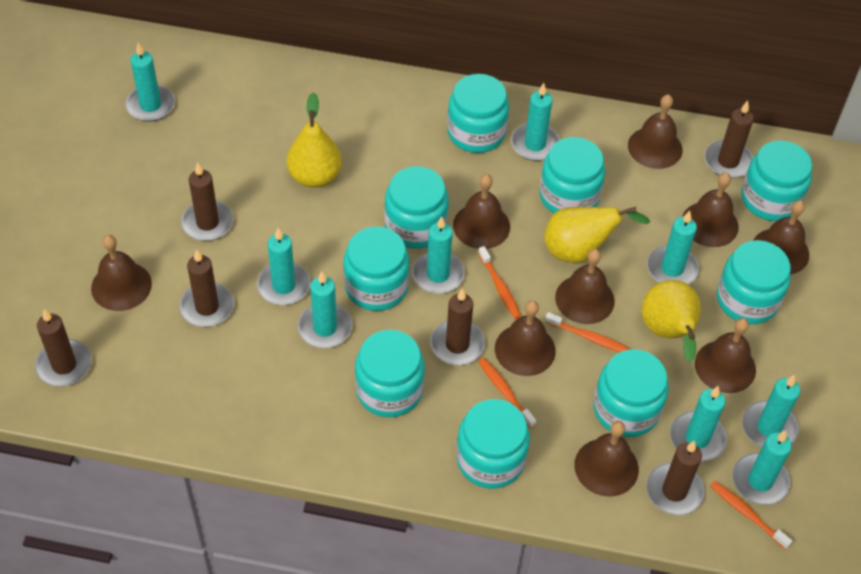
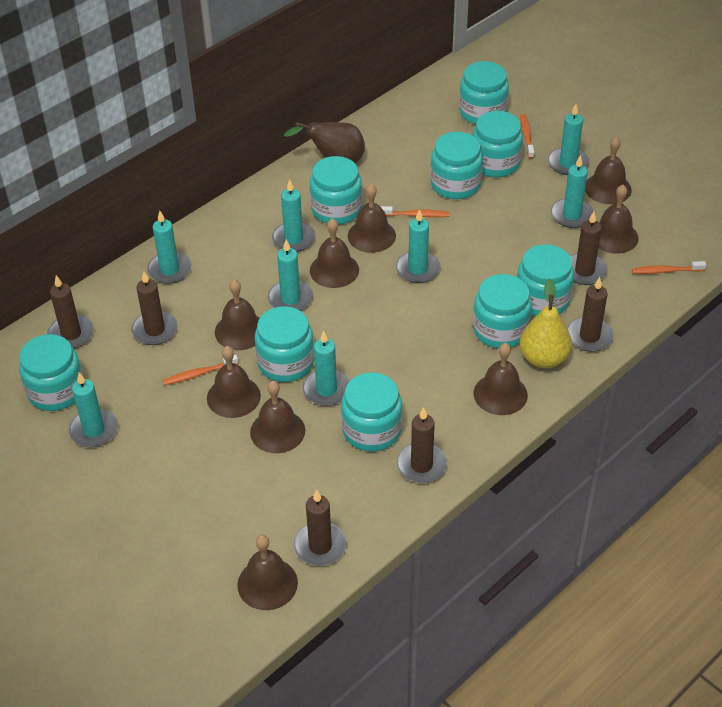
brown pear: 0 -> 1
turquoise candle: 9 -> 8
yellow pear: 3 -> 1

